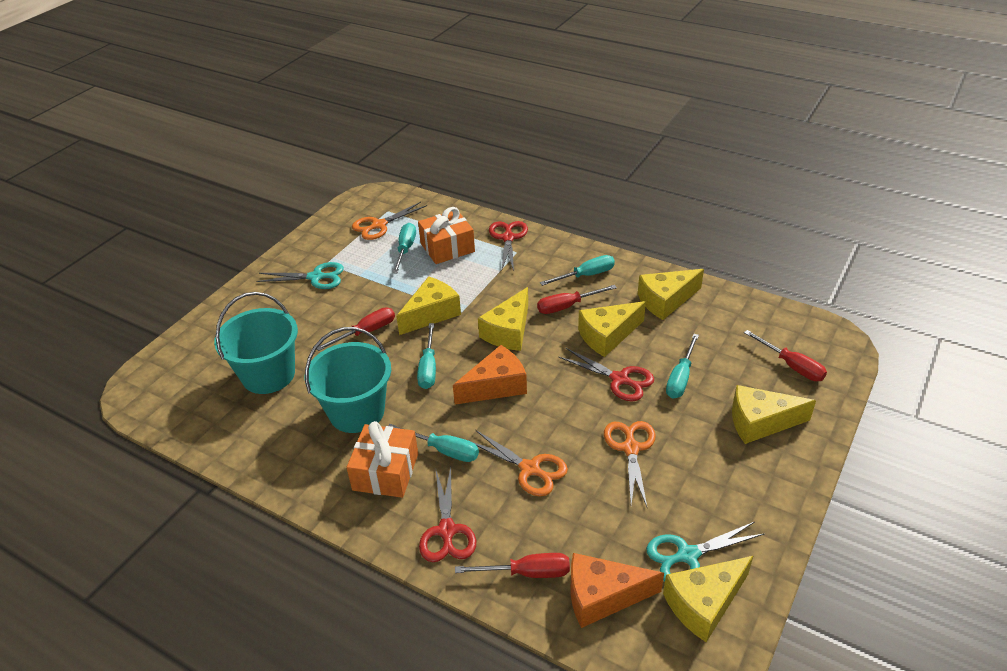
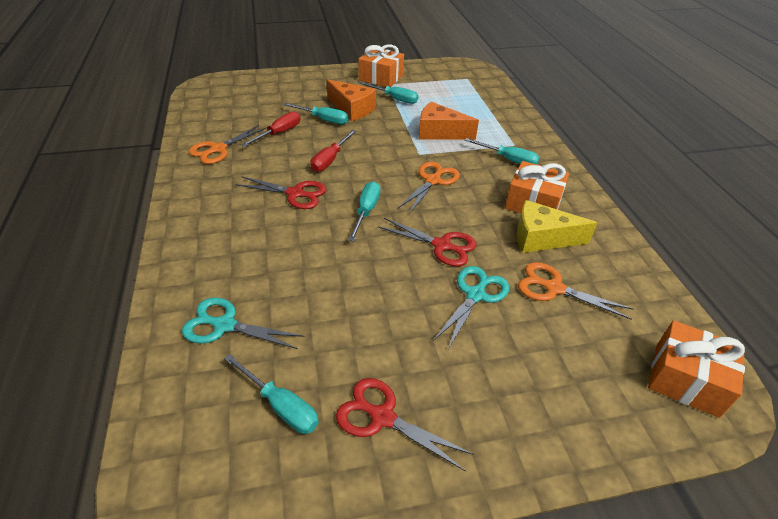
orange gift: 2 -> 3
red screwdriver: 4 -> 2
turquoise bucket: 2 -> 0
yellow cheese: 6 -> 1

